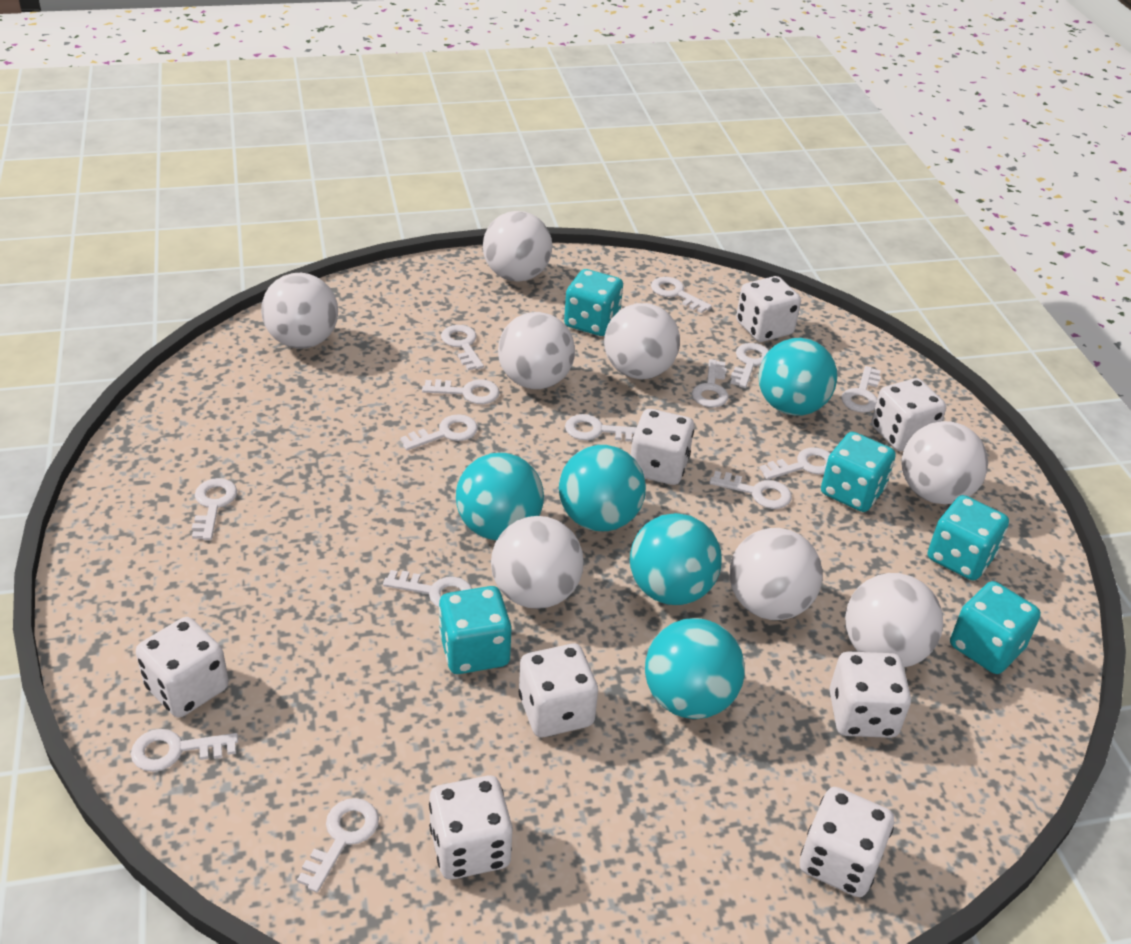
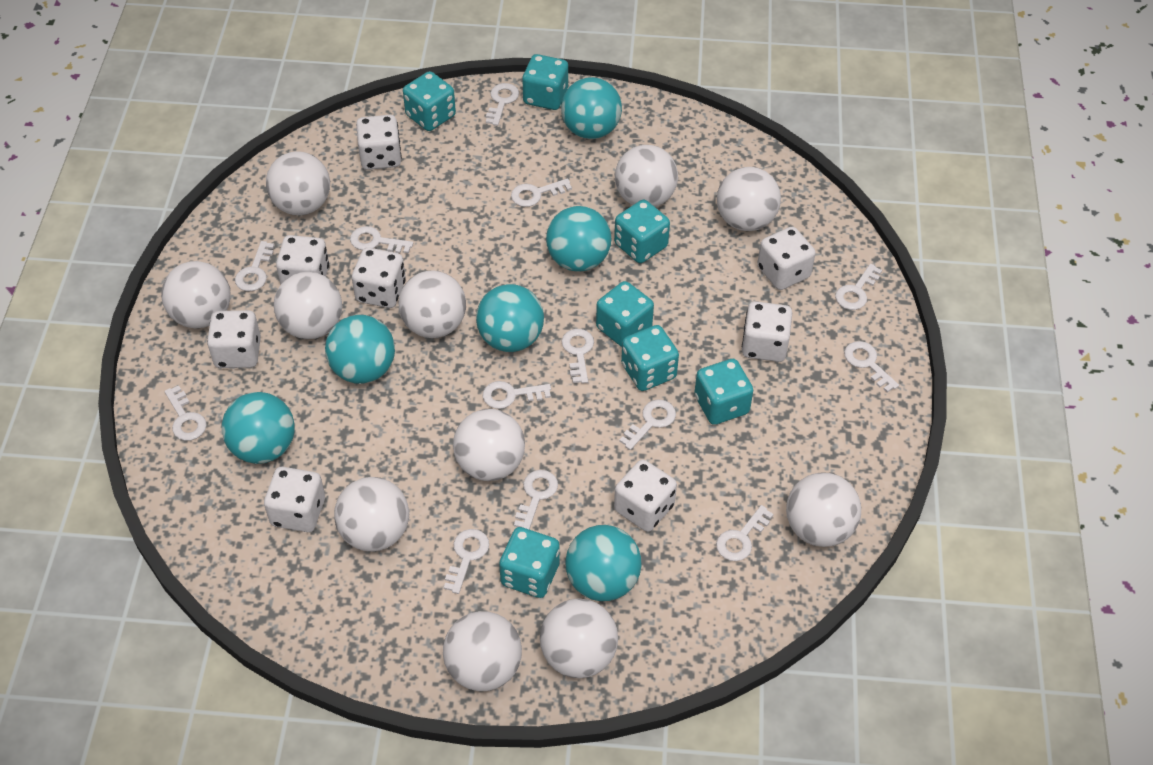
turquoise ball: 5 -> 6
turquoise dice: 5 -> 7
white ball: 8 -> 11
white key: 14 -> 13

